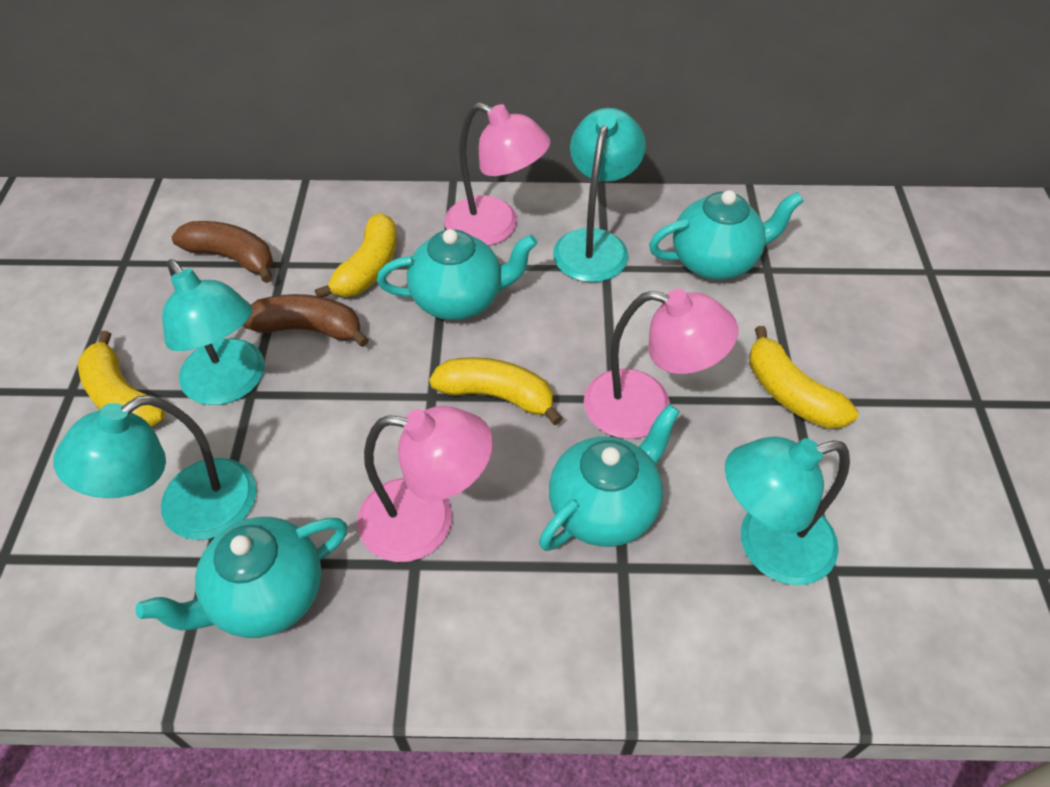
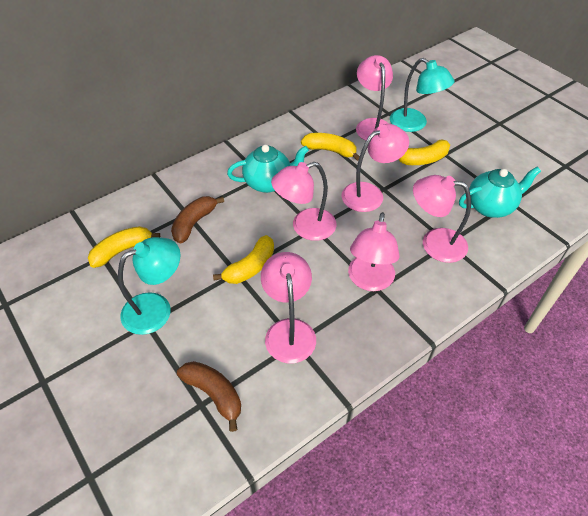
pink lamp: 3 -> 6
turquoise lamp: 4 -> 2
turquoise teapot: 4 -> 2

